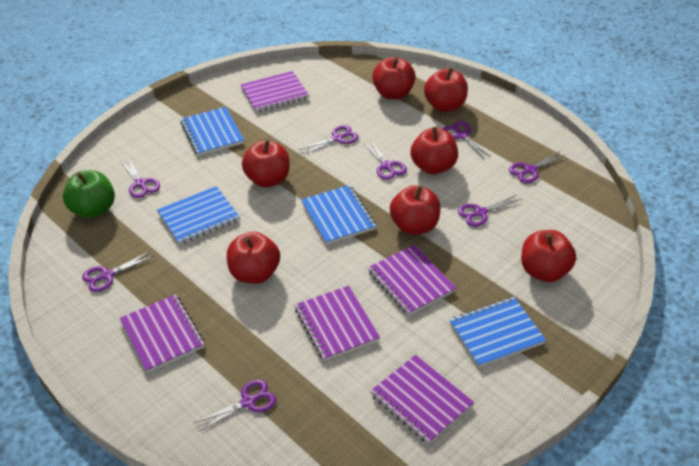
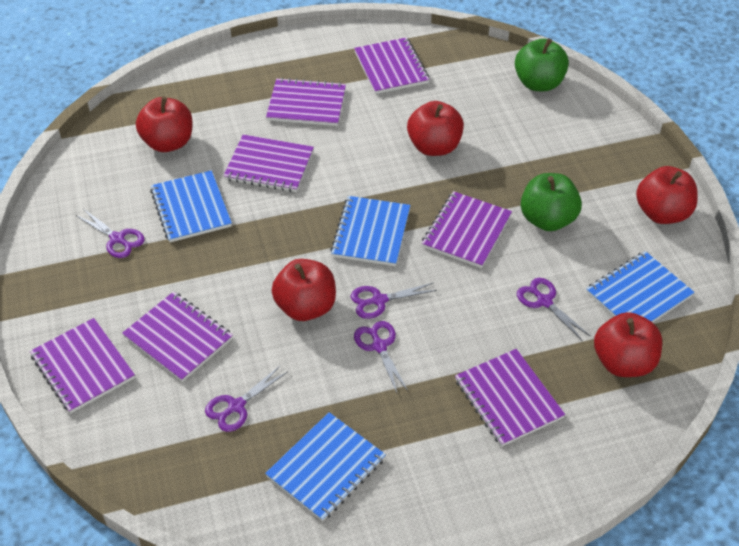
green apple: 1 -> 2
purple notebook: 5 -> 7
purple scissors: 8 -> 5
red apple: 7 -> 5

